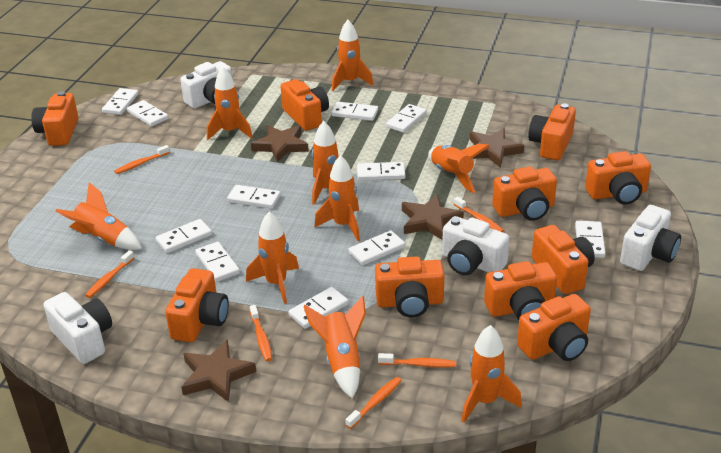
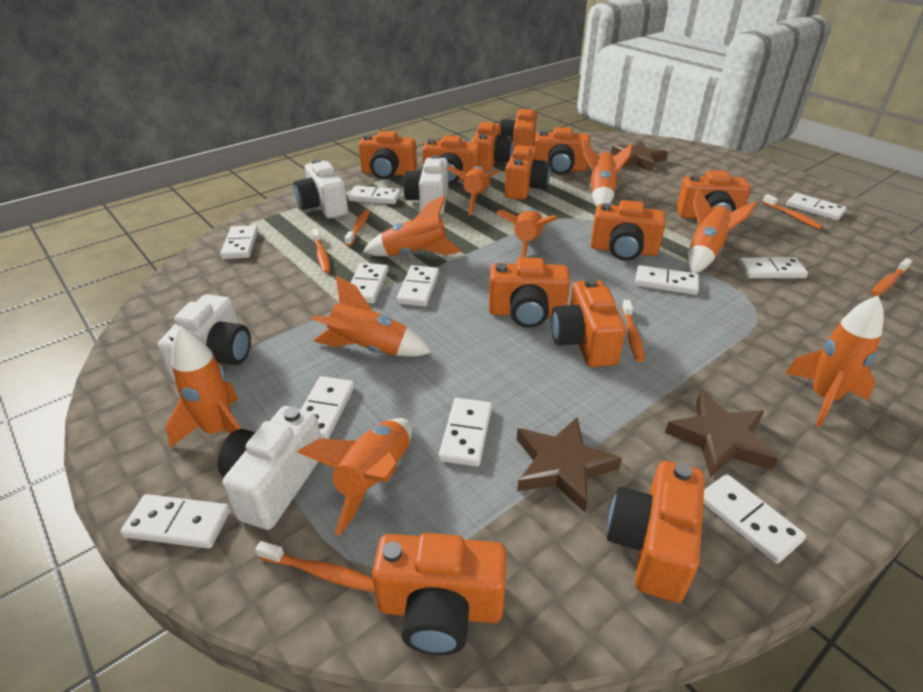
brown star: 4 -> 3
orange camera: 10 -> 12

